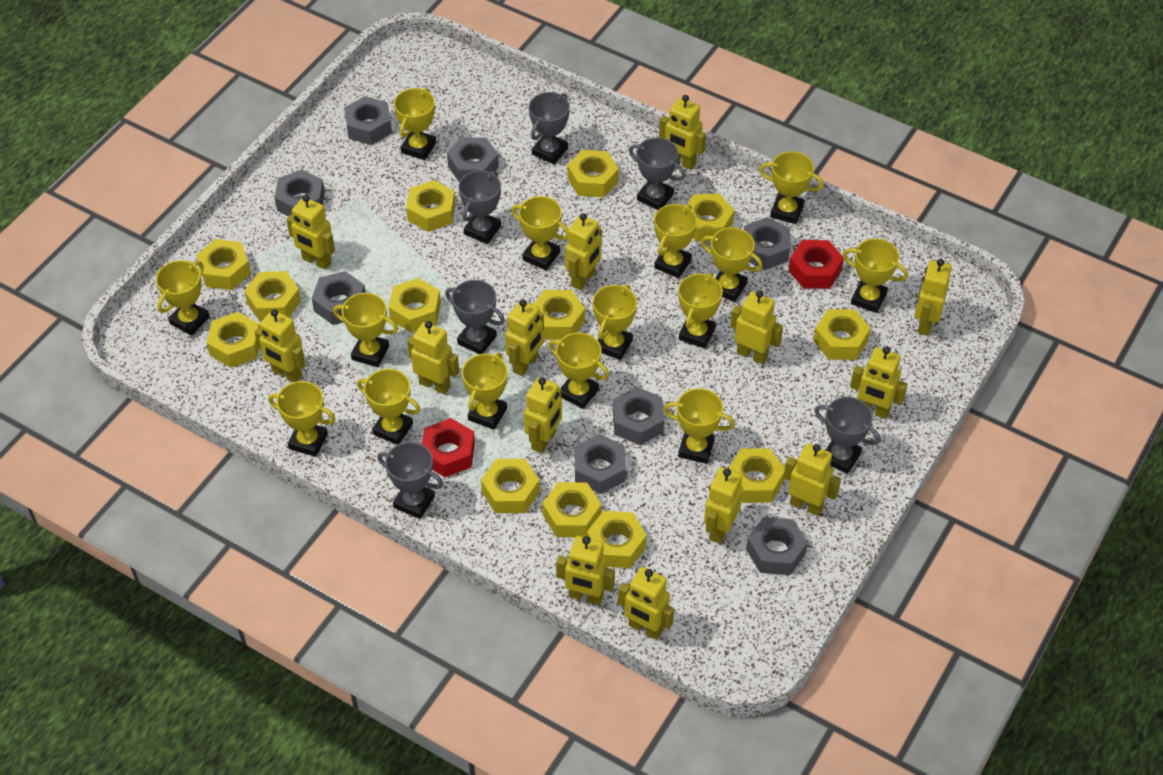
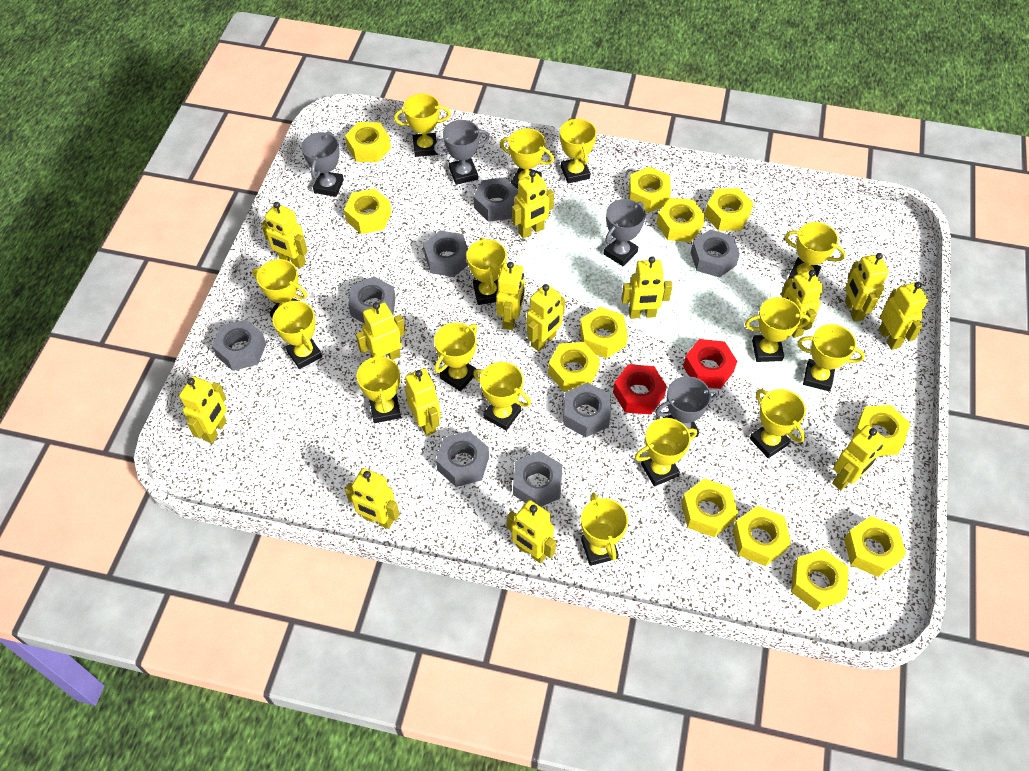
grey trophy: 6 -> 4
yellow nut: 13 -> 12

